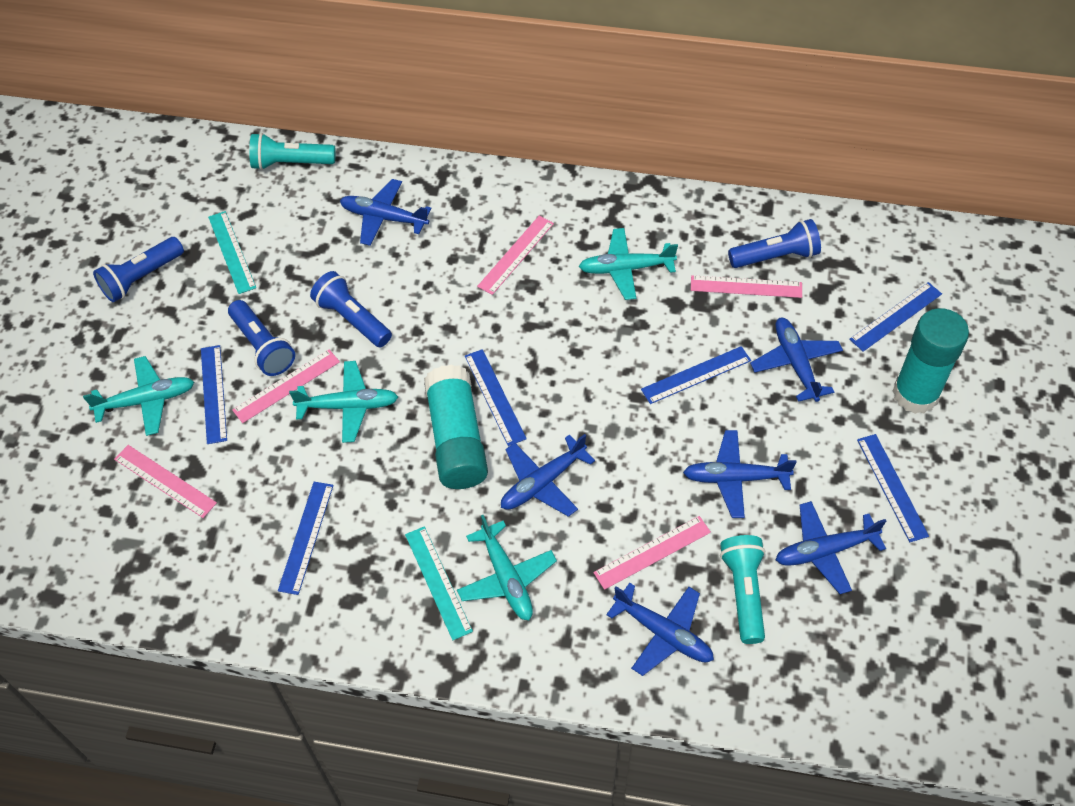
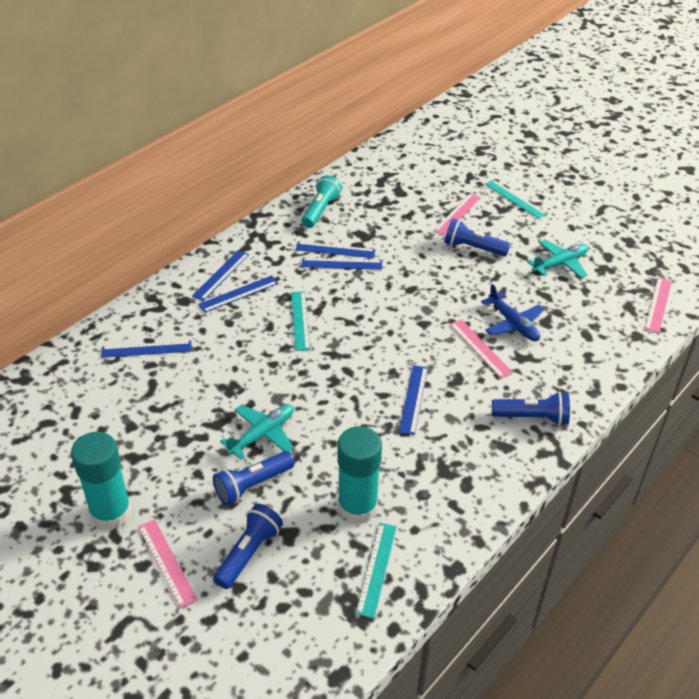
blue plane: 6 -> 1
pink ruler: 5 -> 4
turquoise flashlight: 2 -> 1
turquoise plane: 4 -> 2
turquoise ruler: 2 -> 3

